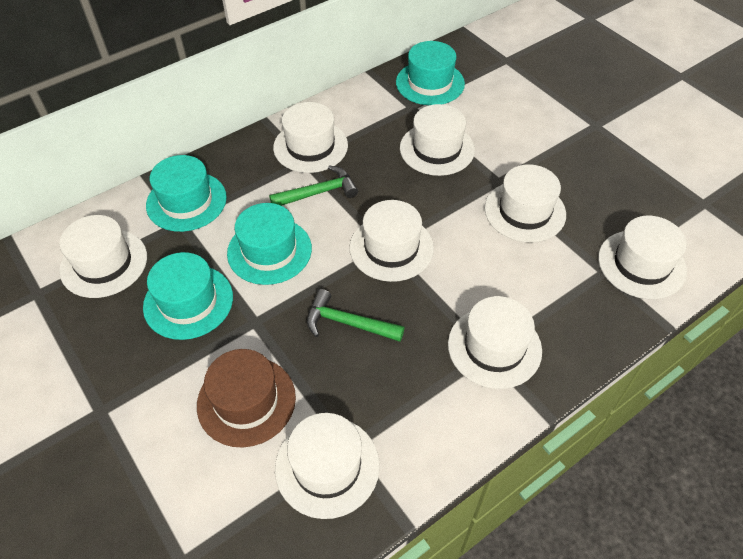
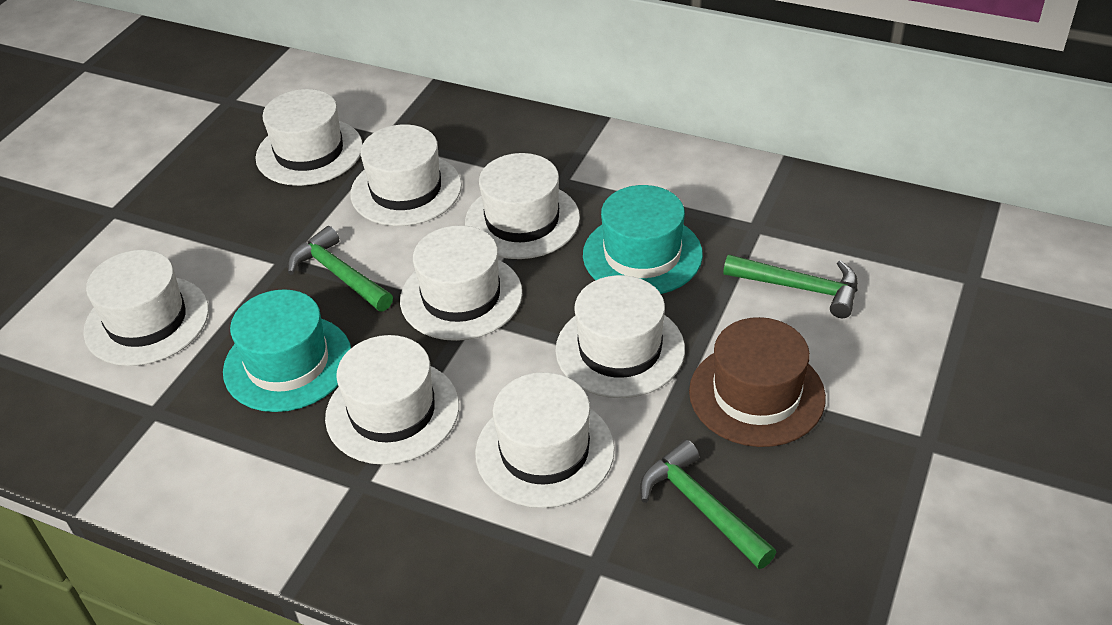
green hammer: 2 -> 3
turquoise hat: 4 -> 2

